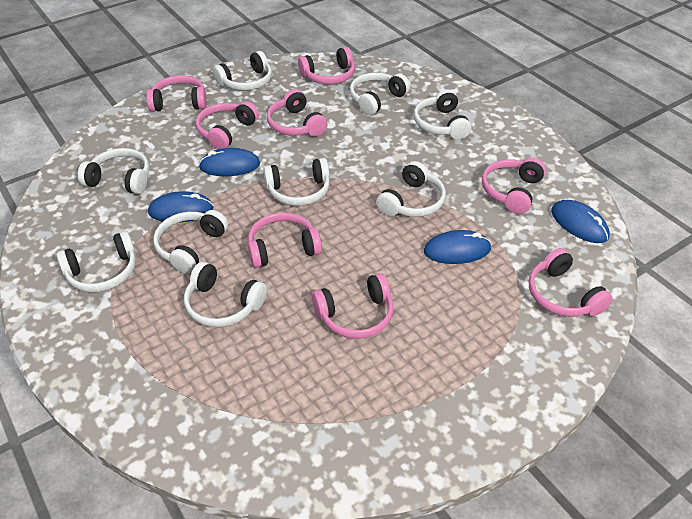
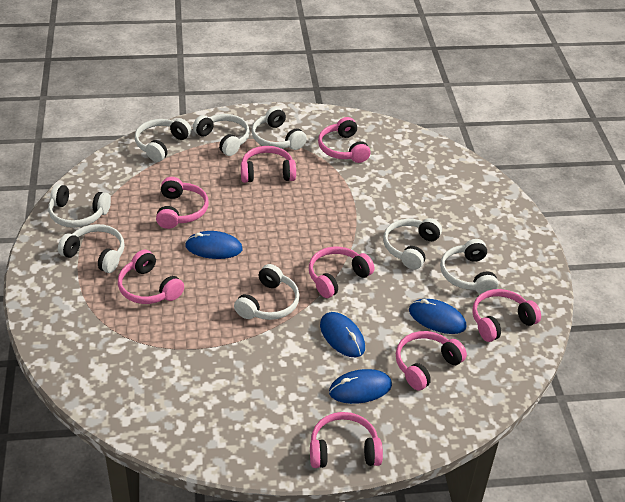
white headphones: 9 -> 8

